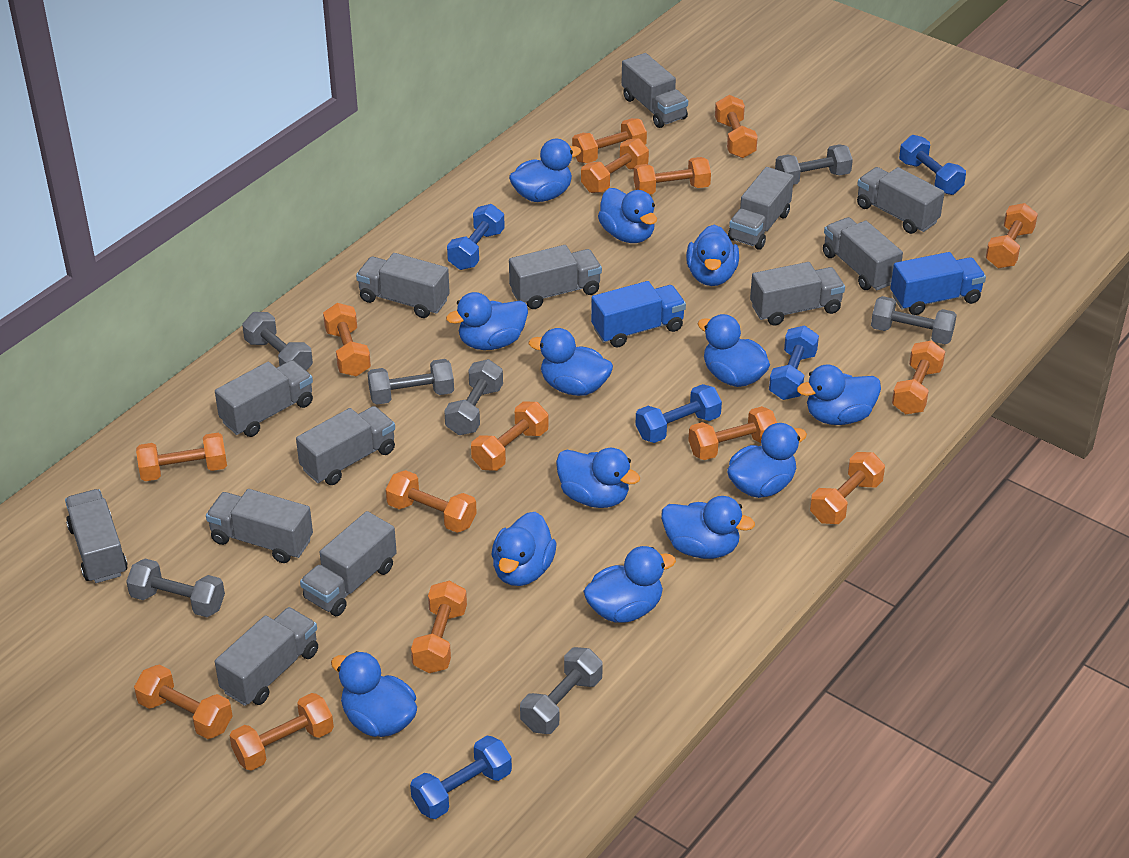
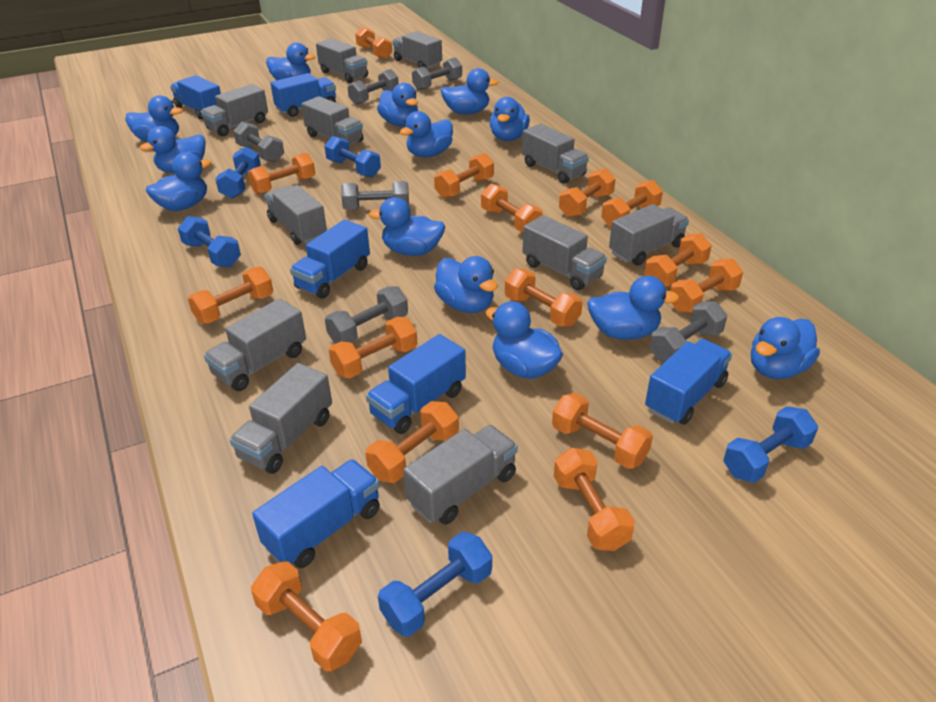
blue truck: 2 -> 6
grey dumbbell: 7 -> 6
grey truck: 13 -> 11

